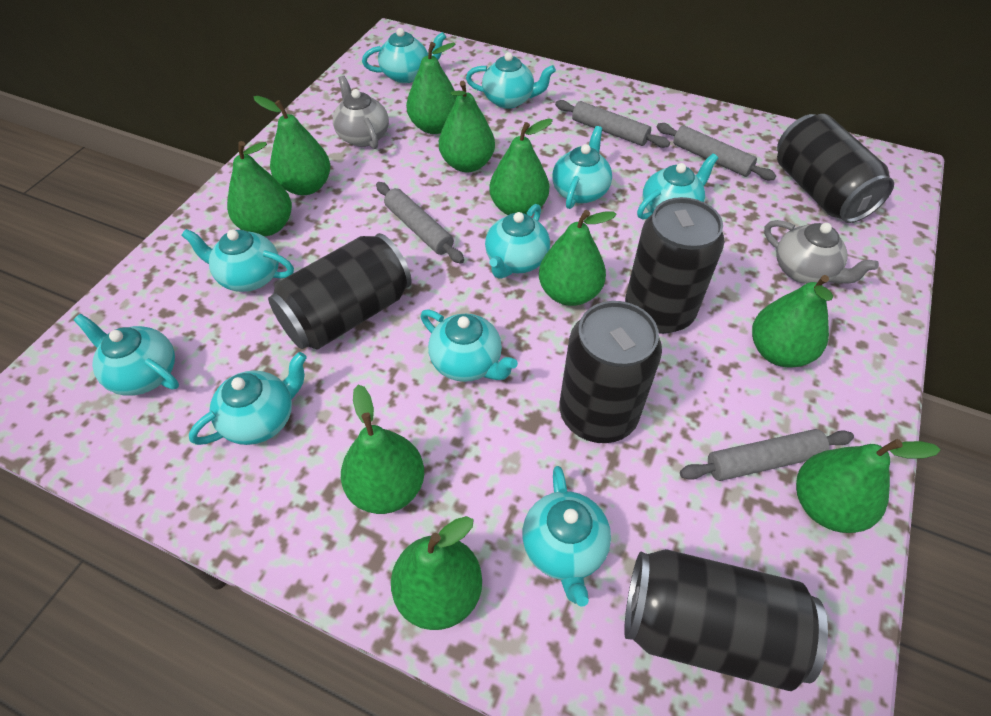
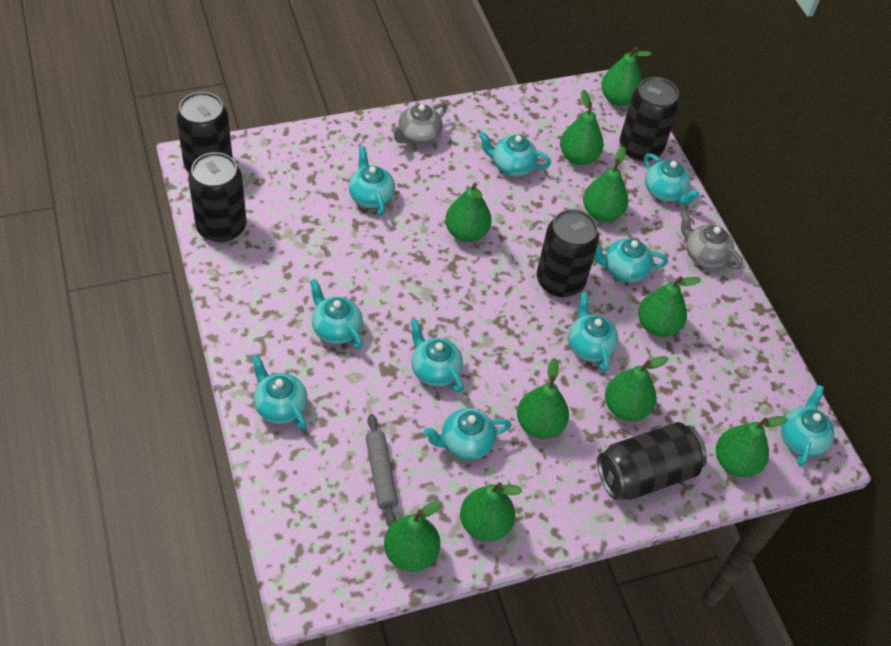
grey rolling pin: 4 -> 1

